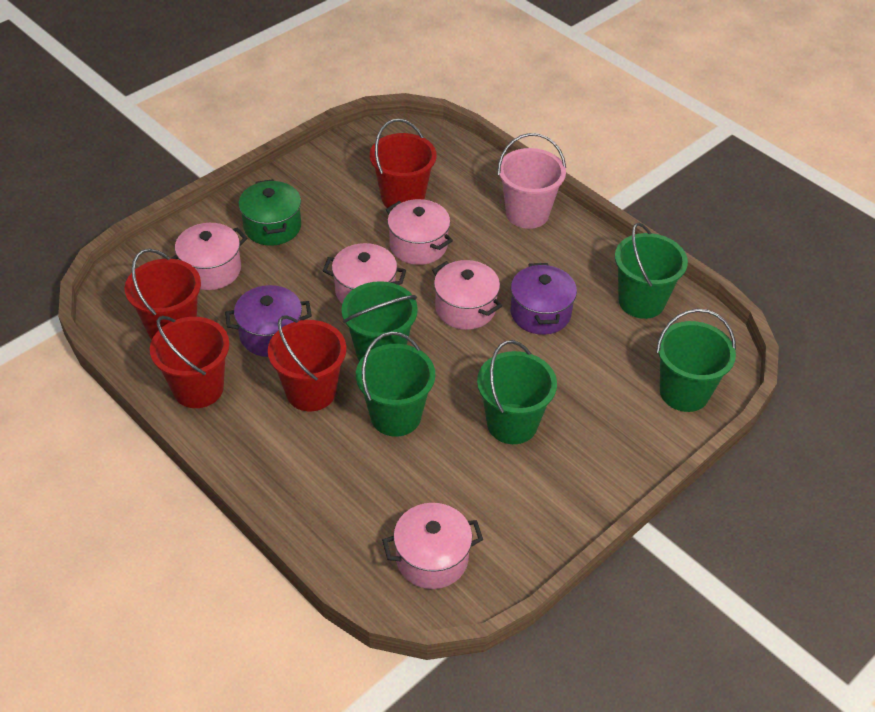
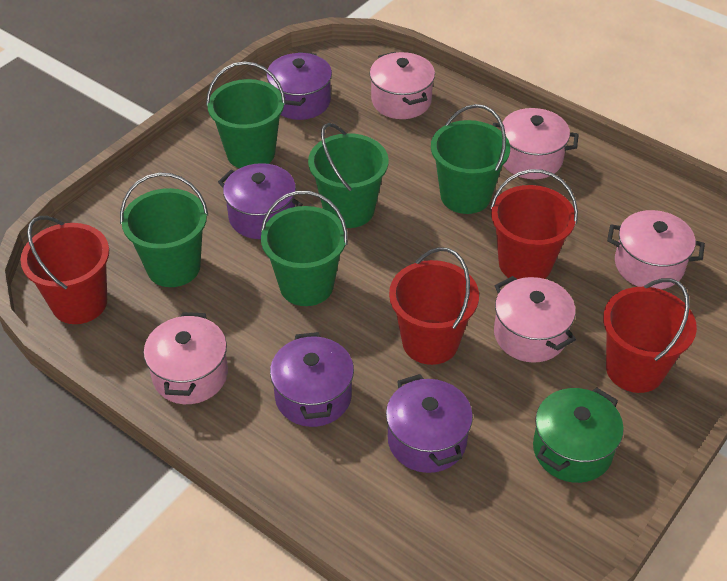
pink bucket: 1 -> 0
purple pot: 2 -> 4

